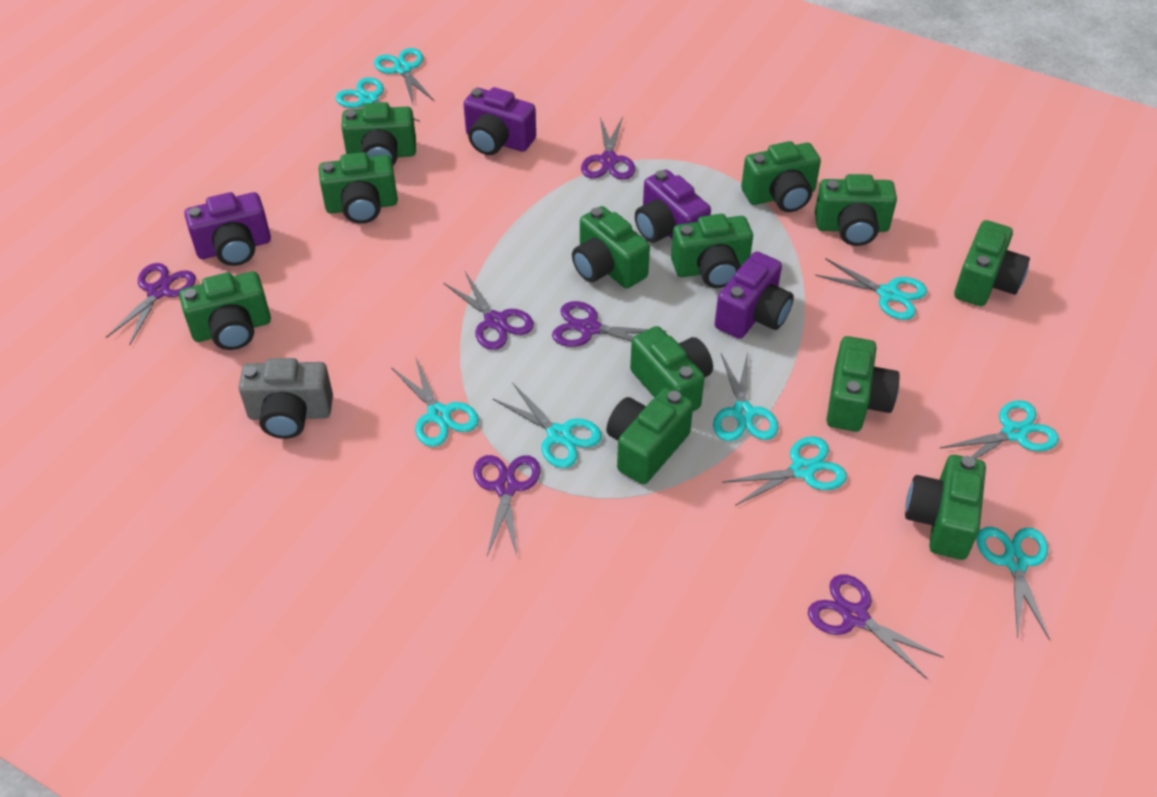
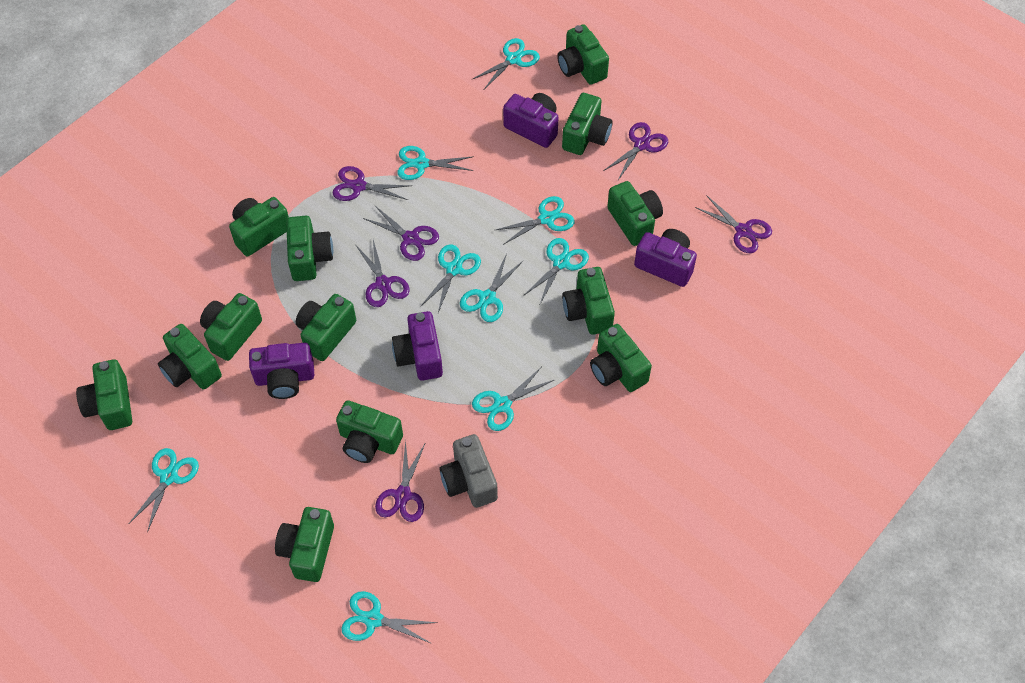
green camera: 12 -> 13

